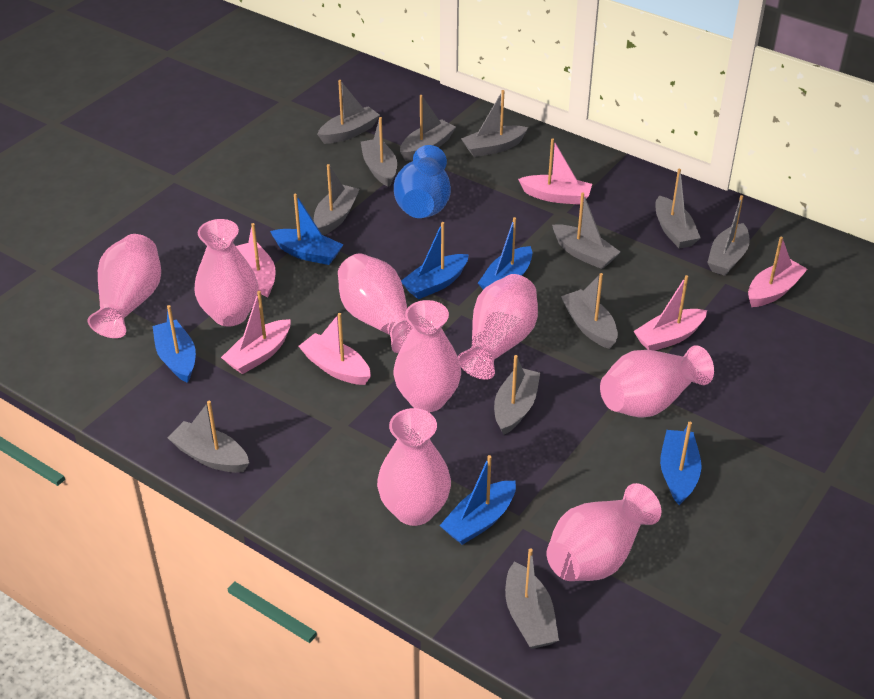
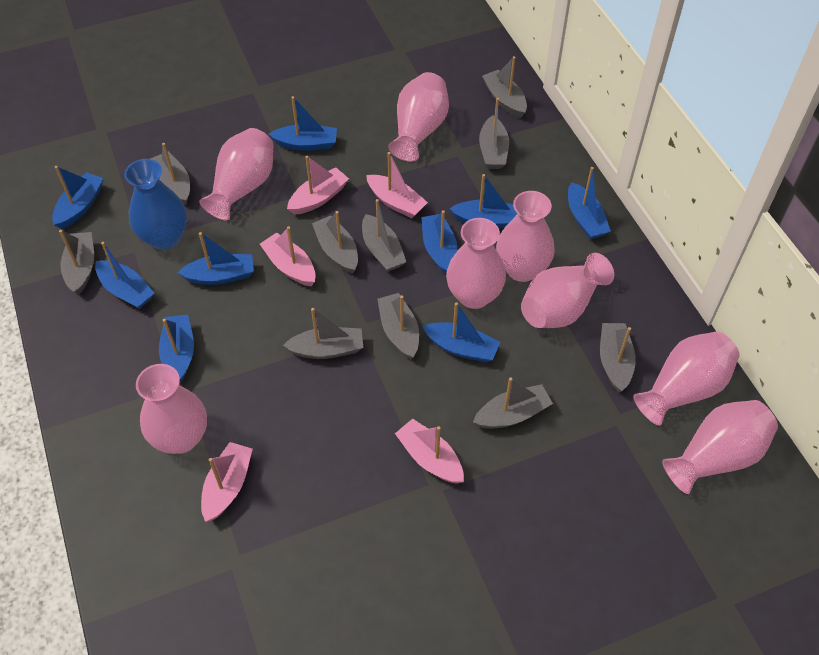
blue boat: 6 -> 9
grey boat: 12 -> 10
pink boat: 6 -> 5

